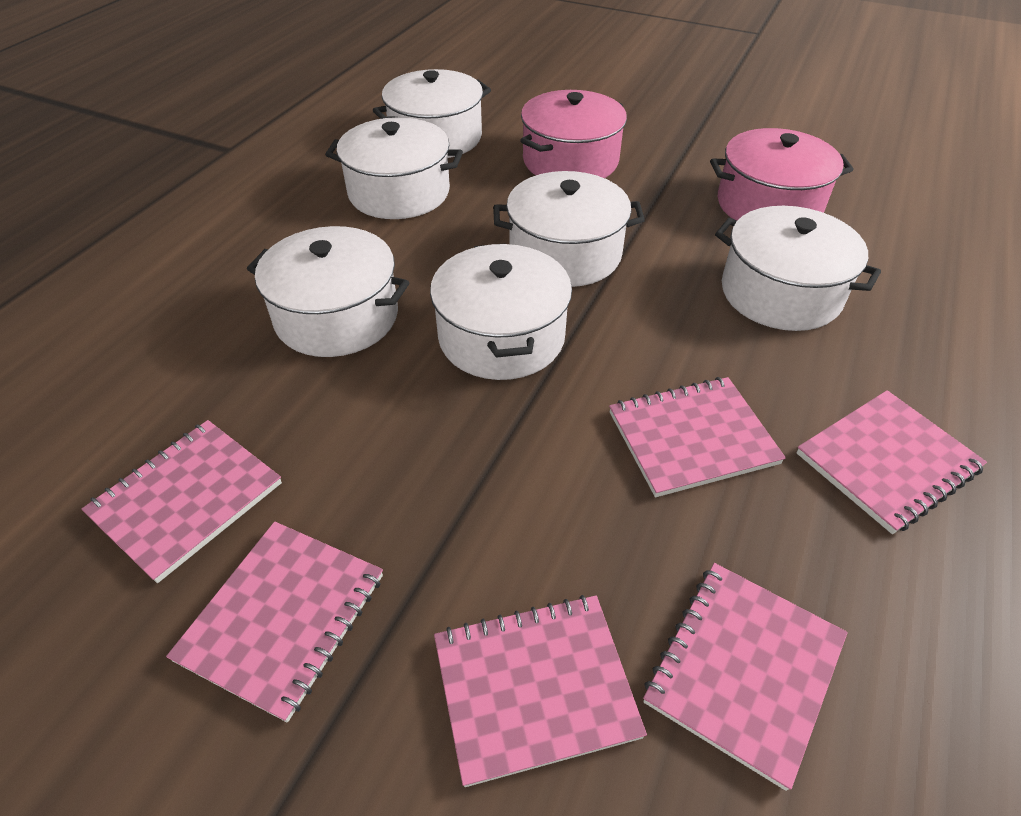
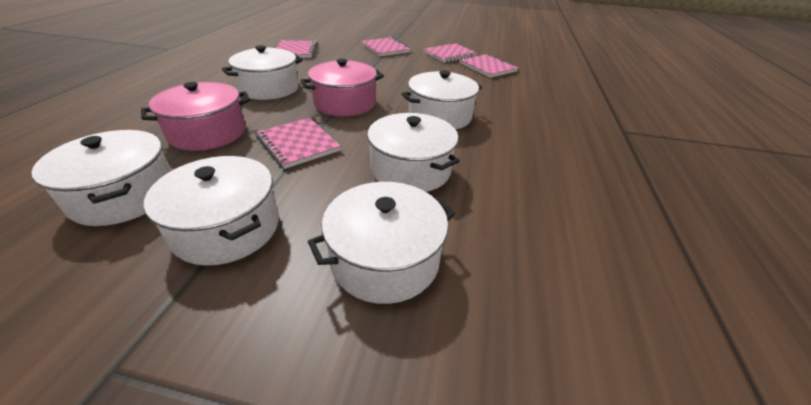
pink notebook: 6 -> 5

